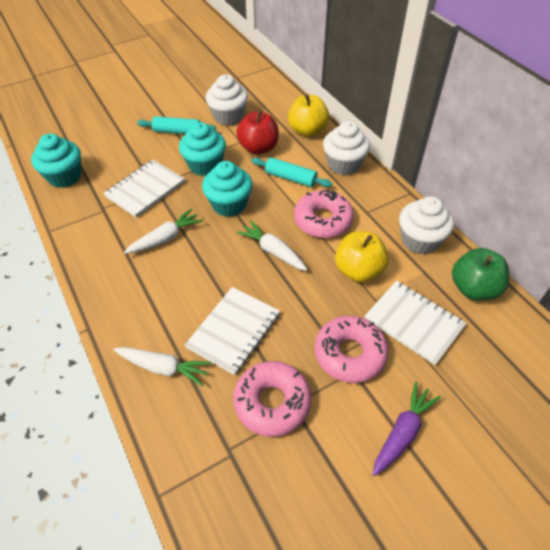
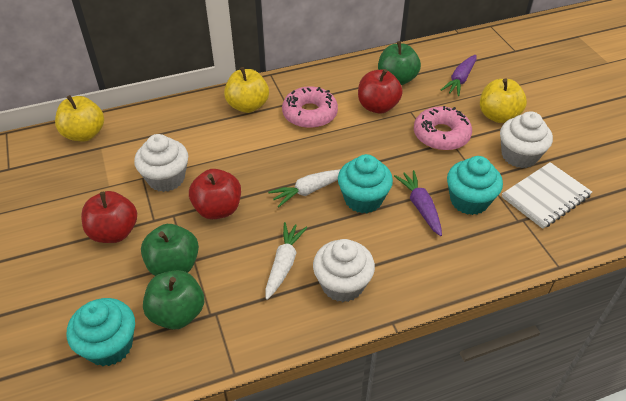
green apple: 1 -> 3
pink donut: 3 -> 2
purple carrot: 1 -> 2
red apple: 1 -> 3
turquoise rolling pin: 2 -> 0
white carrot: 3 -> 2
white notebook: 3 -> 1
yellow apple: 2 -> 3

